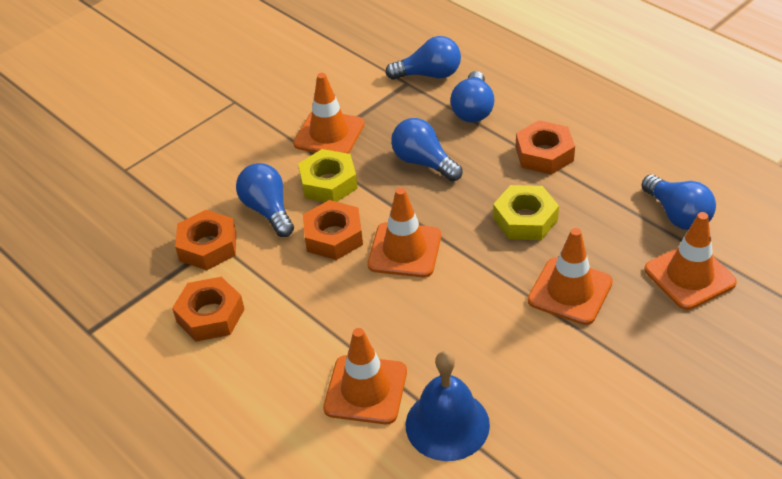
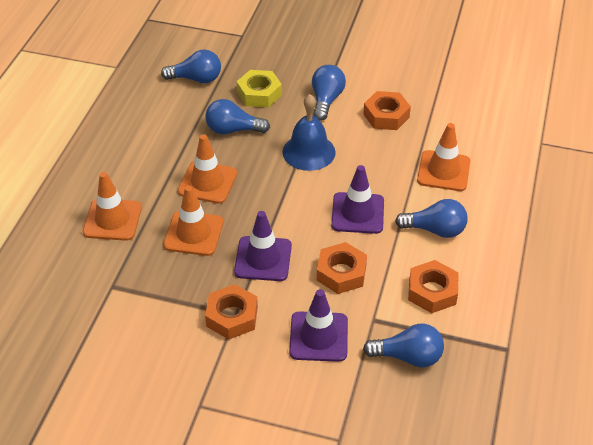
orange traffic cone: 5 -> 4
purple traffic cone: 0 -> 3
yellow nut: 2 -> 1

